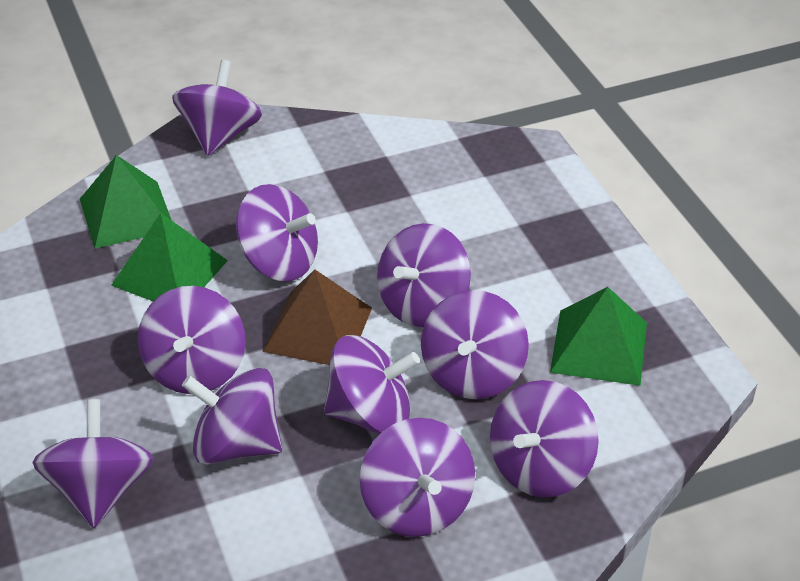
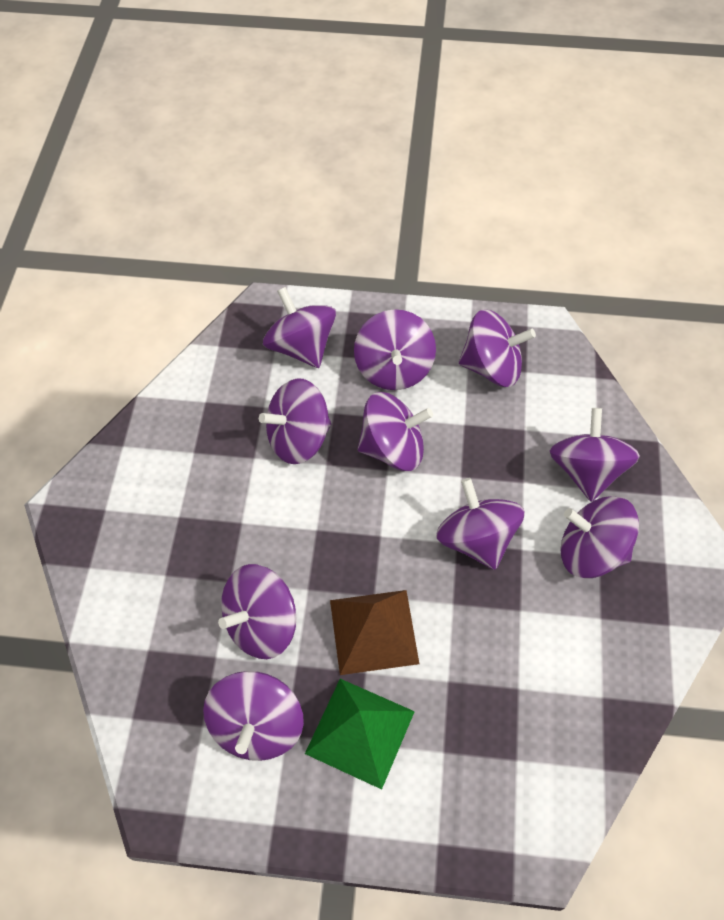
green pyramid: 3 -> 1

